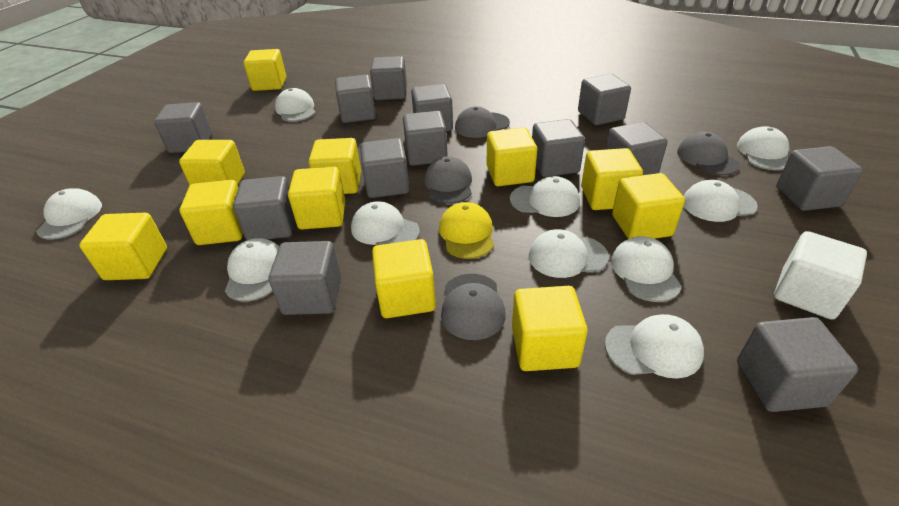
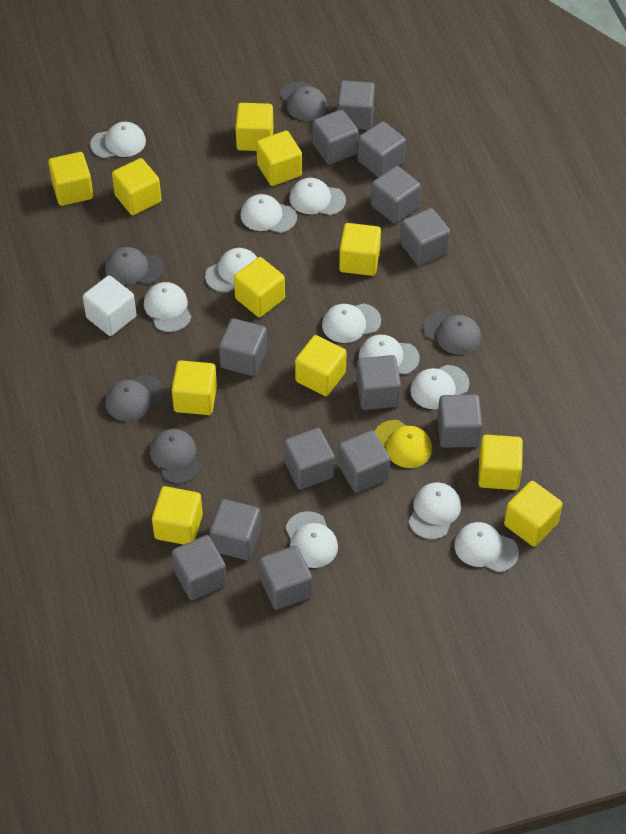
grey cap: 4 -> 5
white cap: 10 -> 11

